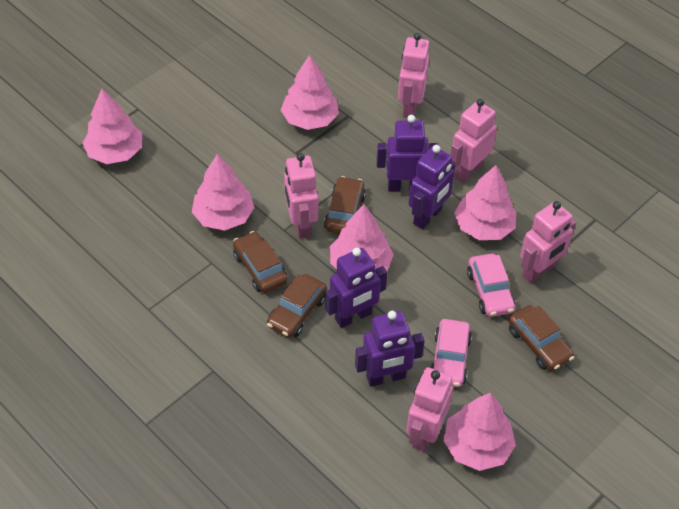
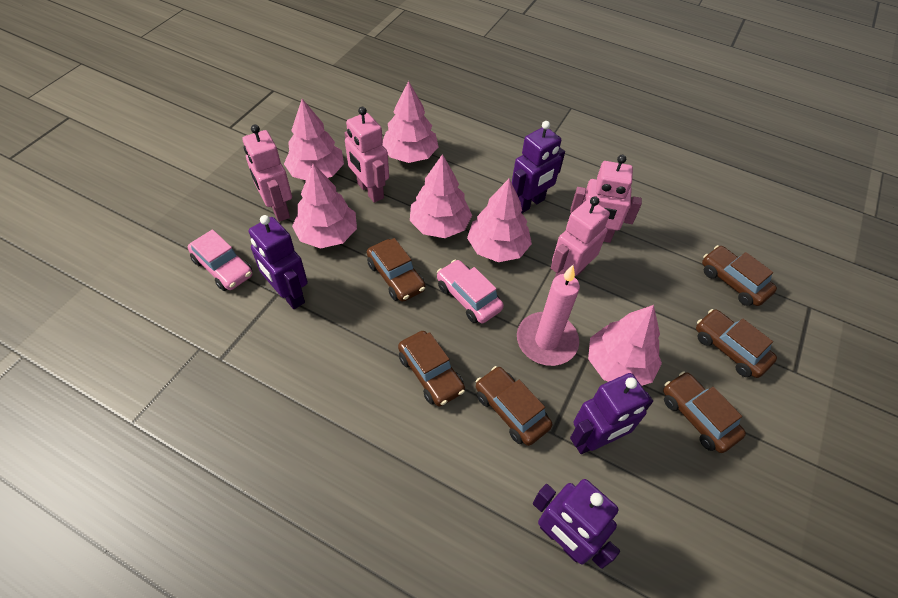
brown car: 4 -> 6
pink candle: 0 -> 1
pink robot: 5 -> 4

